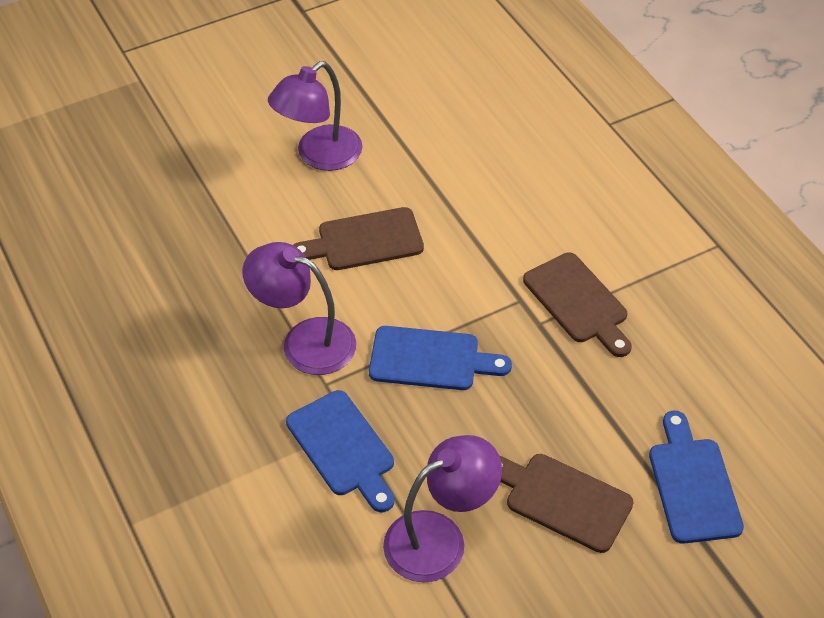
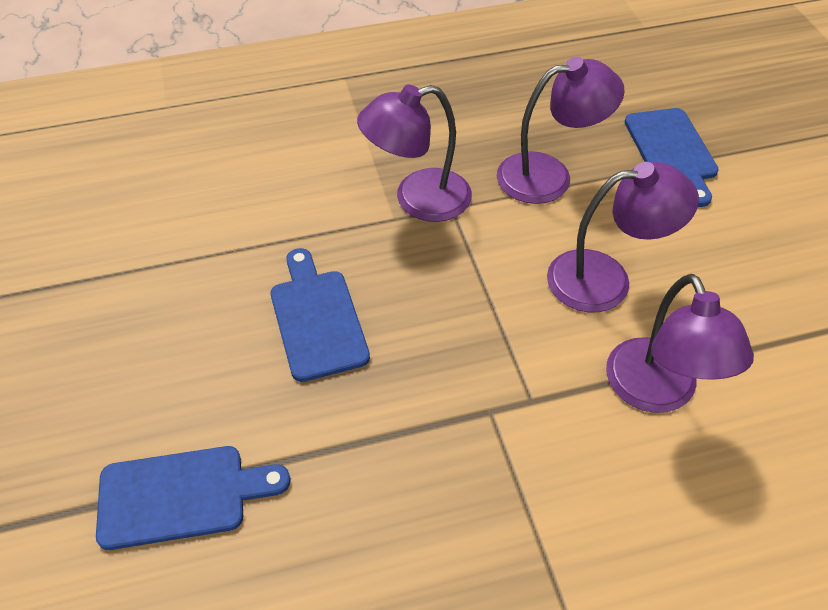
brown cutting board: 3 -> 0
purple lamp: 3 -> 4

